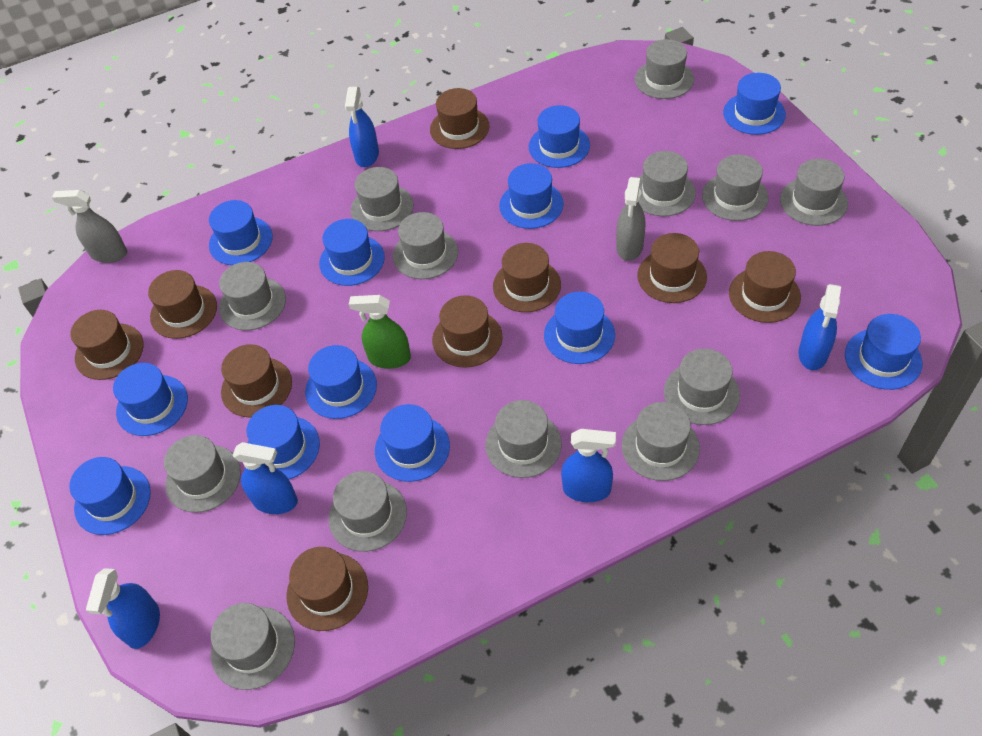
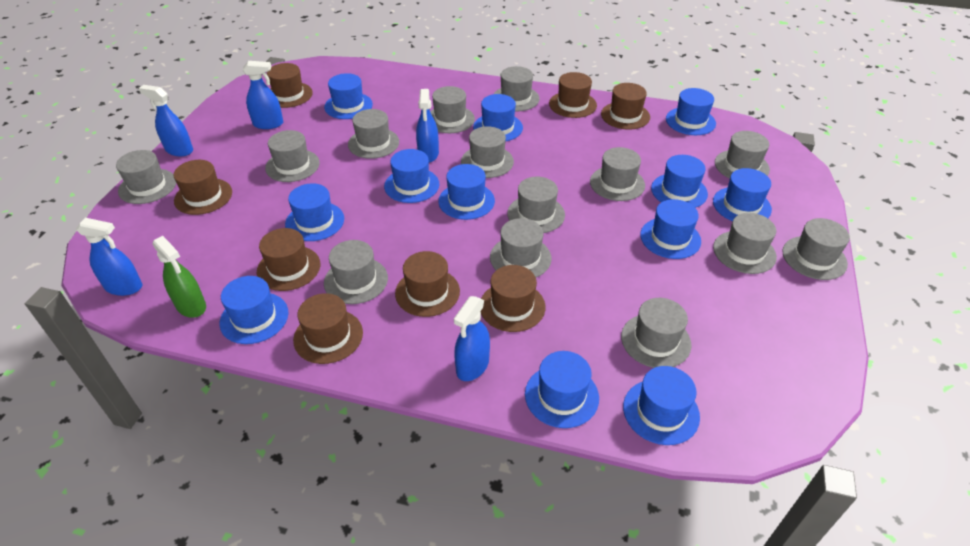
brown hat: 9 -> 8
grey hat: 13 -> 14
grey spray bottle: 2 -> 0

